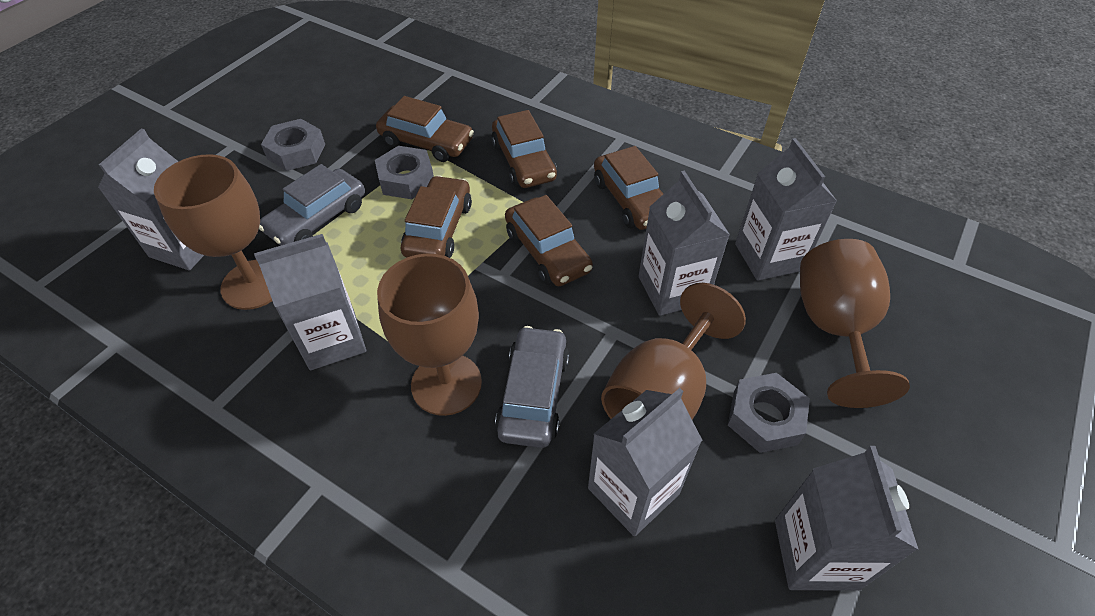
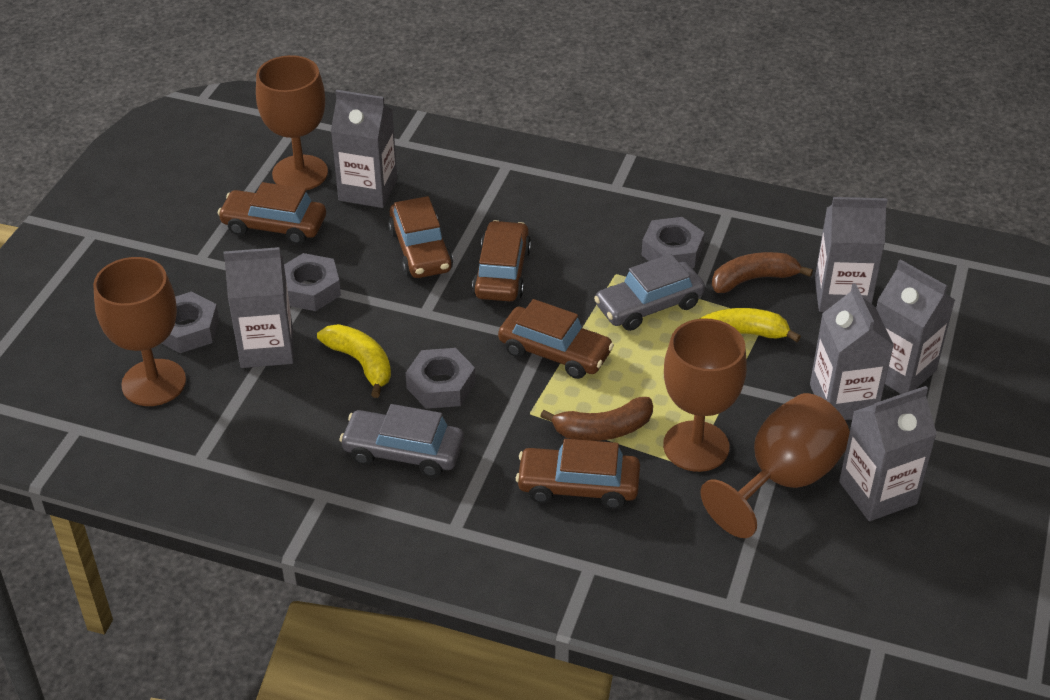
brown banana: 0 -> 2
grey nut: 3 -> 4
yellow banana: 0 -> 2

